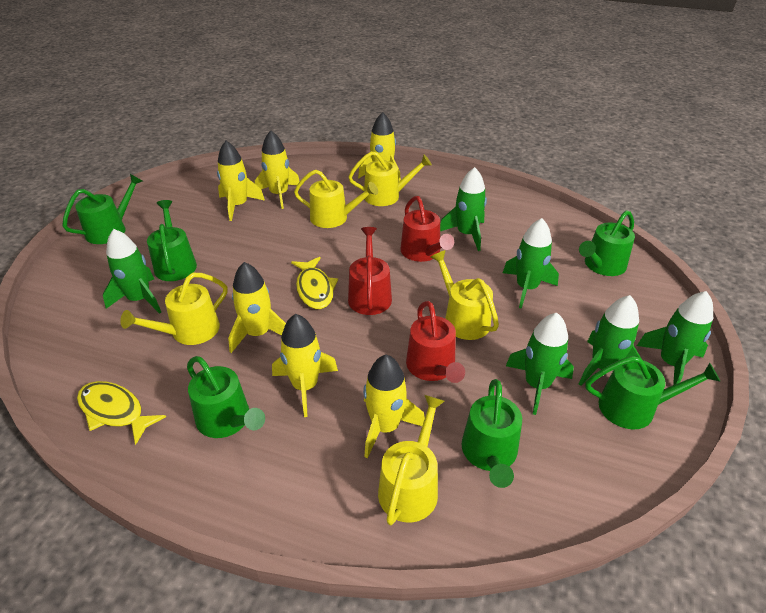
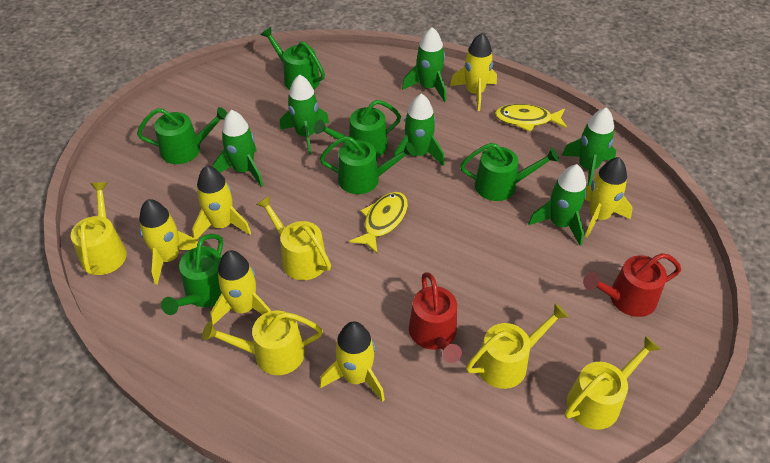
red watering can: 3 -> 2

